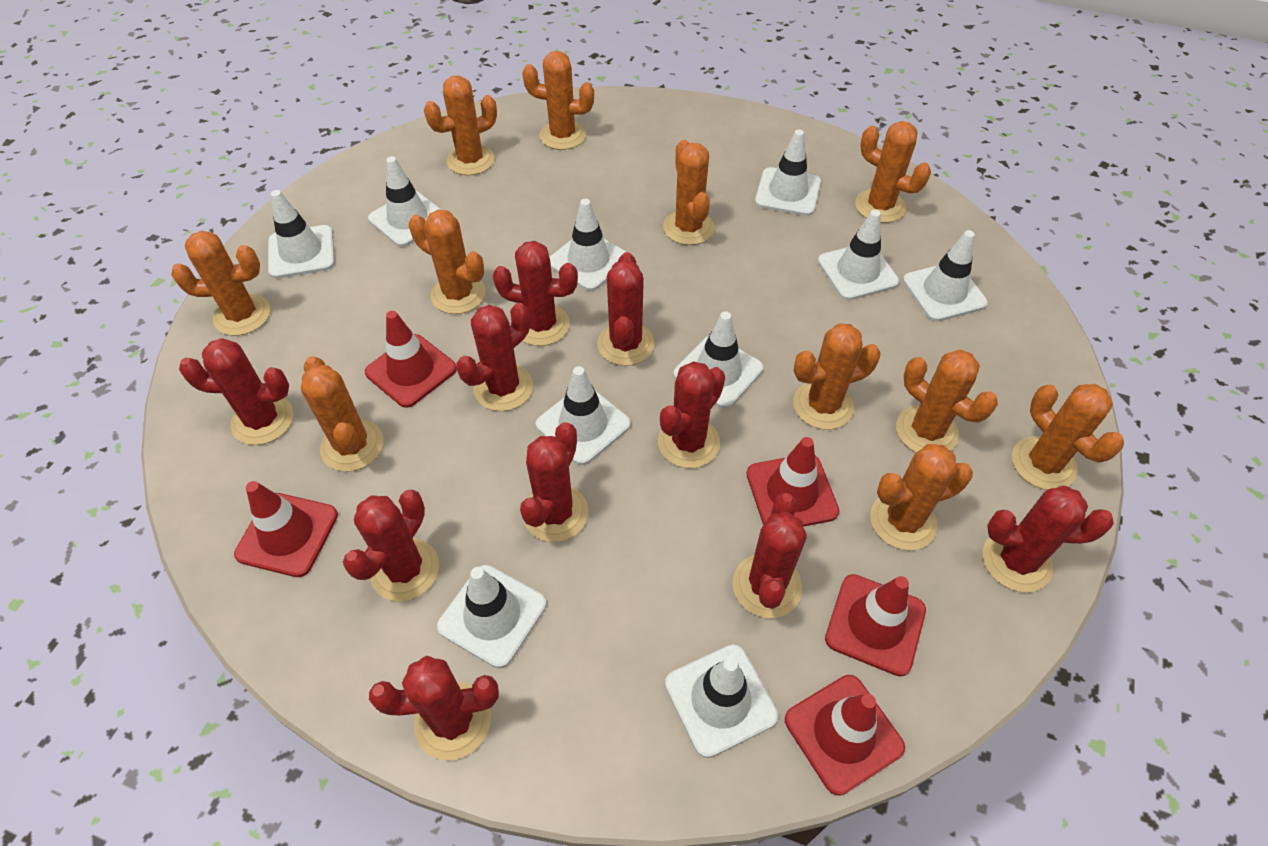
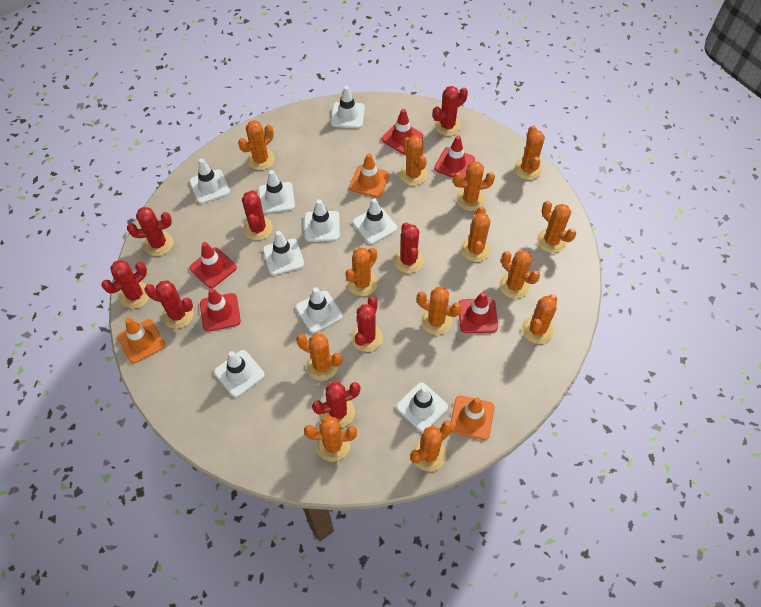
orange cactus: 11 -> 13
orange traffic cone: 0 -> 3
red cactus: 10 -> 8
white traffic cone: 10 -> 9

